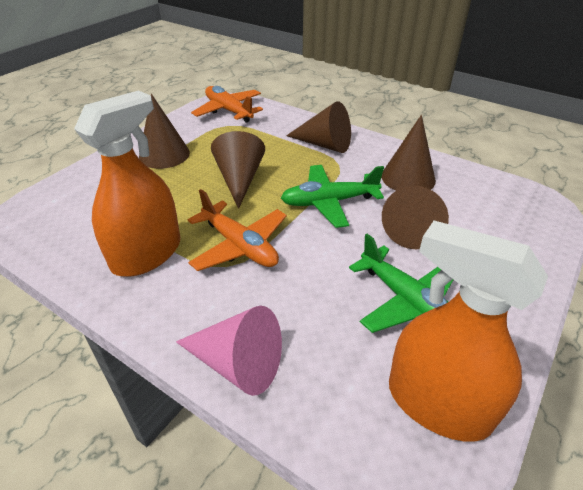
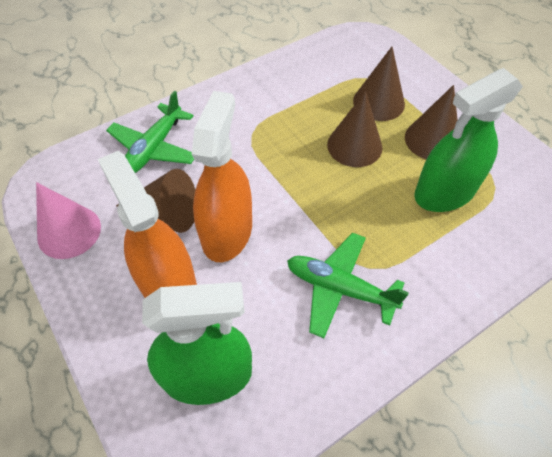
brown cone: 5 -> 4
green spray bottle: 0 -> 2
orange plane: 2 -> 0

